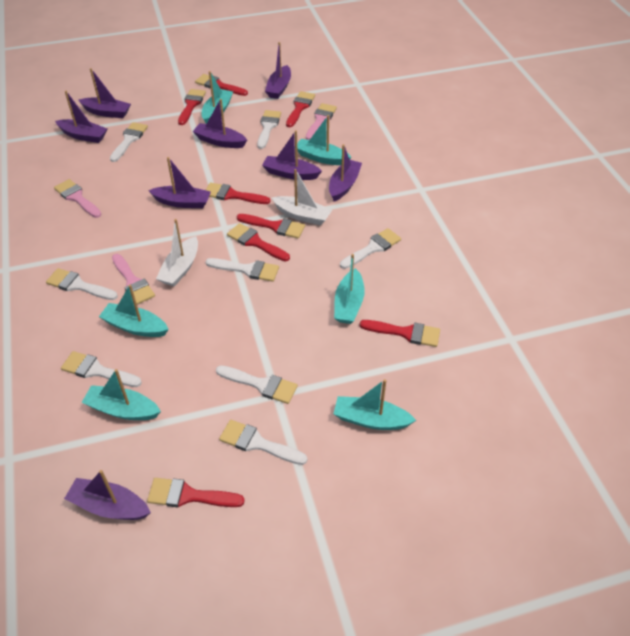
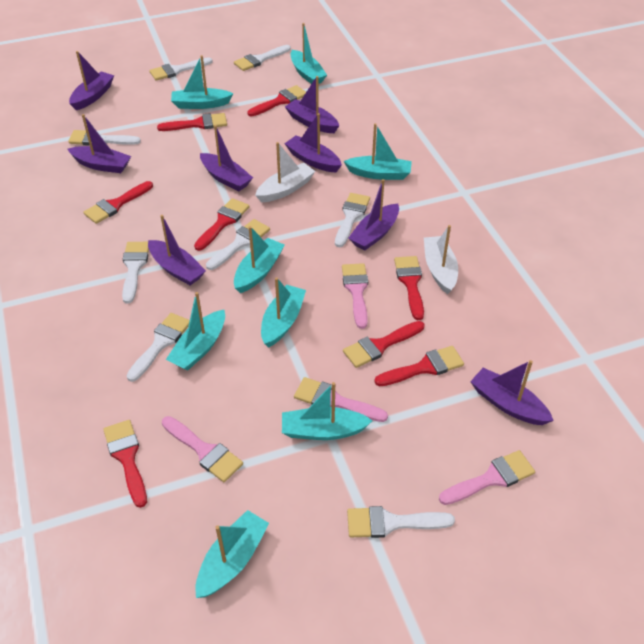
pink brush: 3 -> 4
turquoise boat: 6 -> 8

